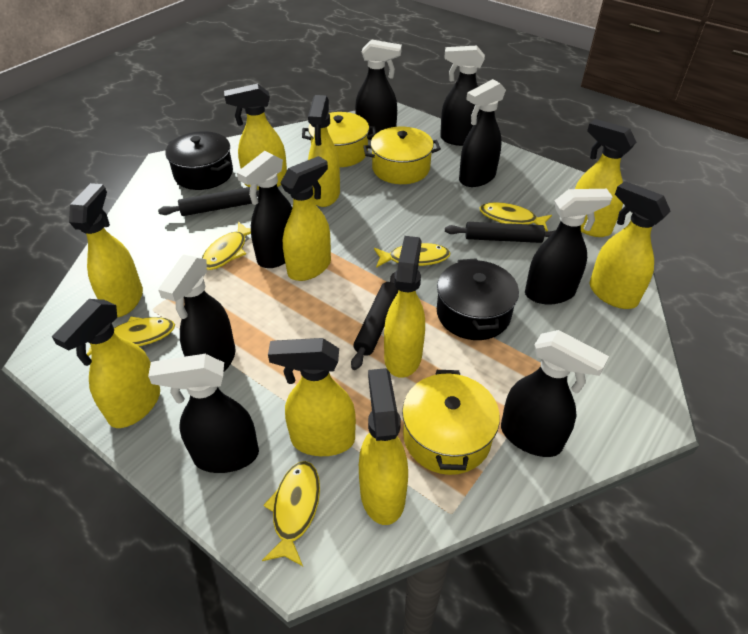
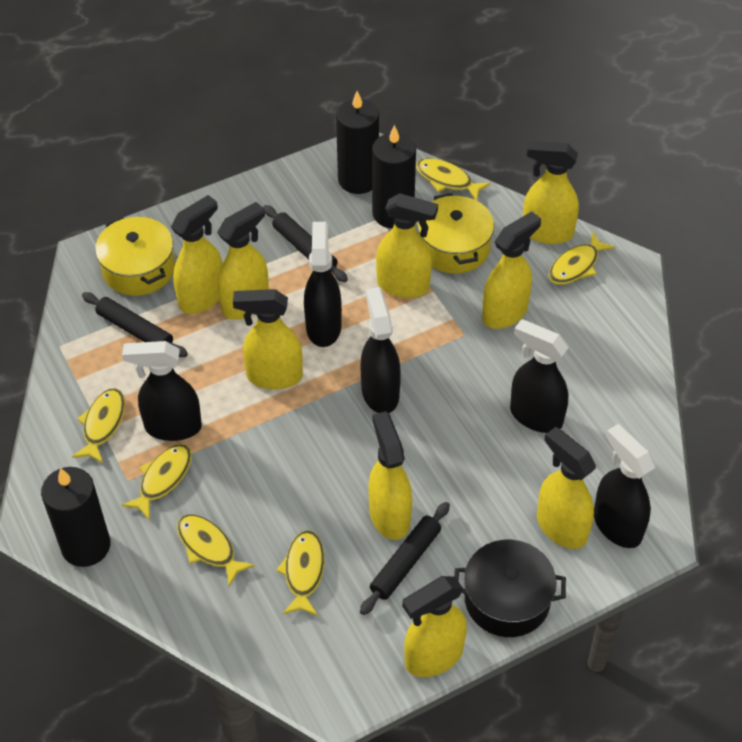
black candle: 0 -> 3
black pot: 2 -> 1
black spray bottle: 8 -> 5
yellow fish: 5 -> 6
yellow pot: 3 -> 2
yellow spray bottle: 10 -> 9

